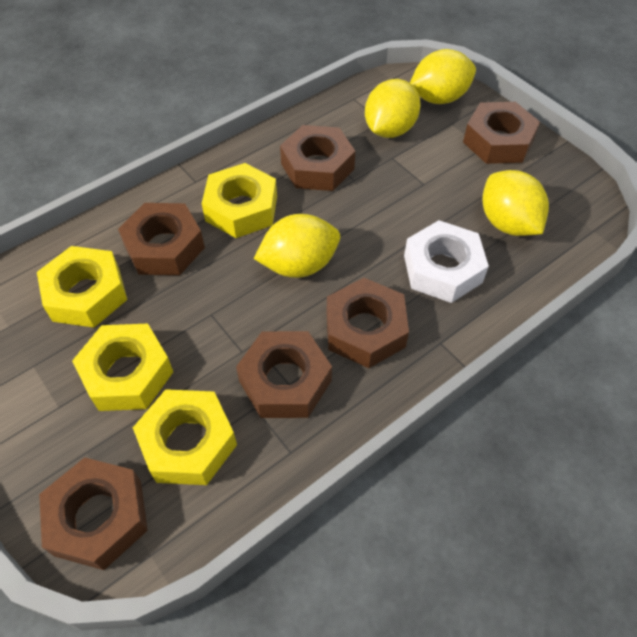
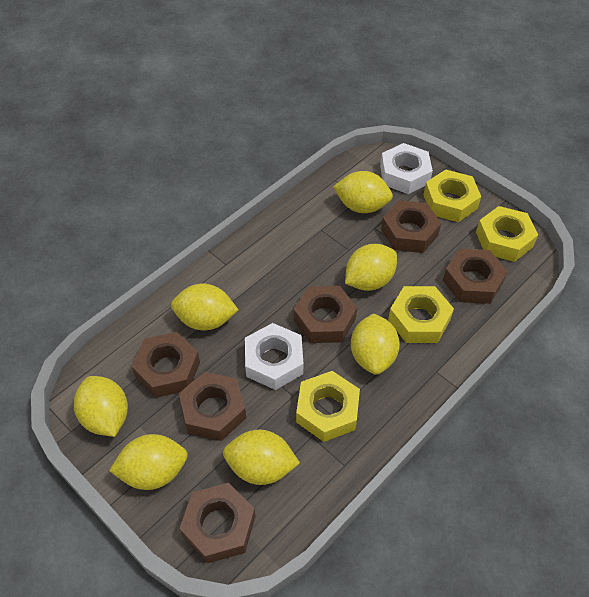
white nut: 1 -> 2
yellow lemon: 4 -> 7

